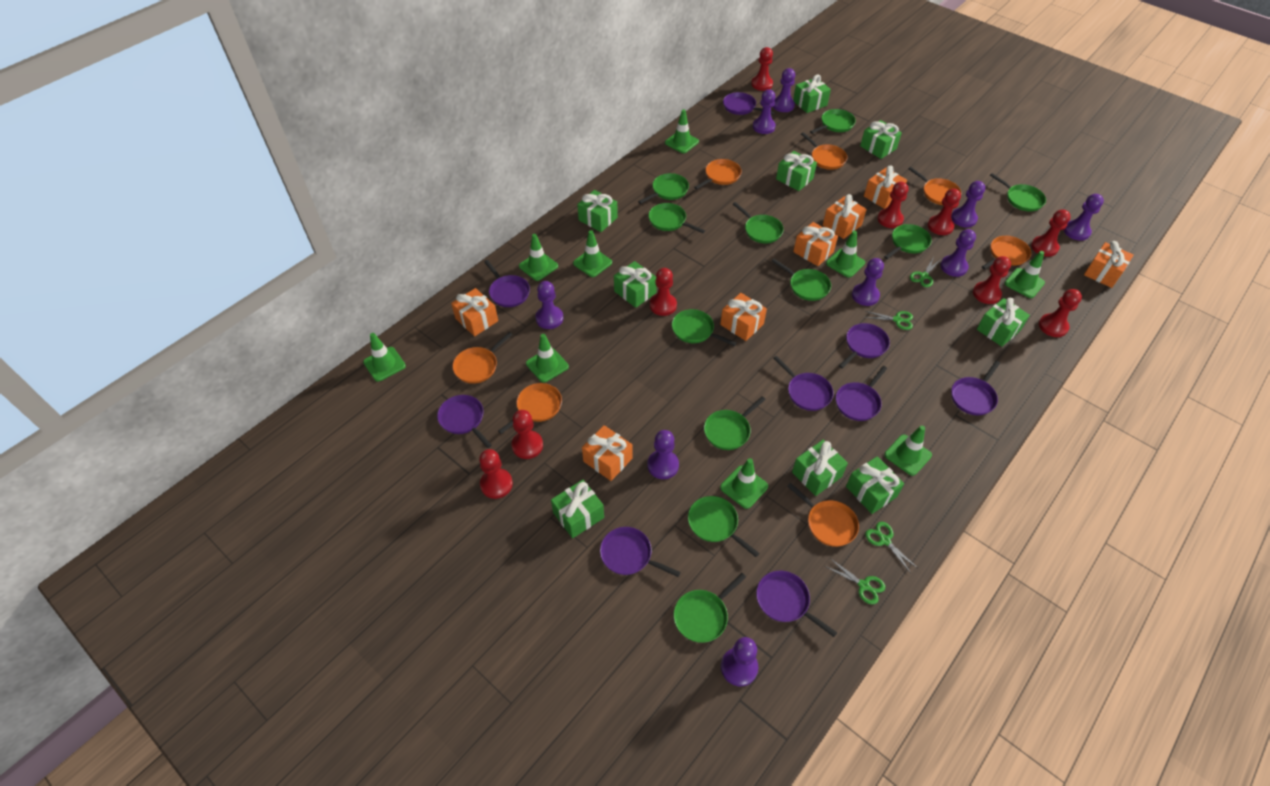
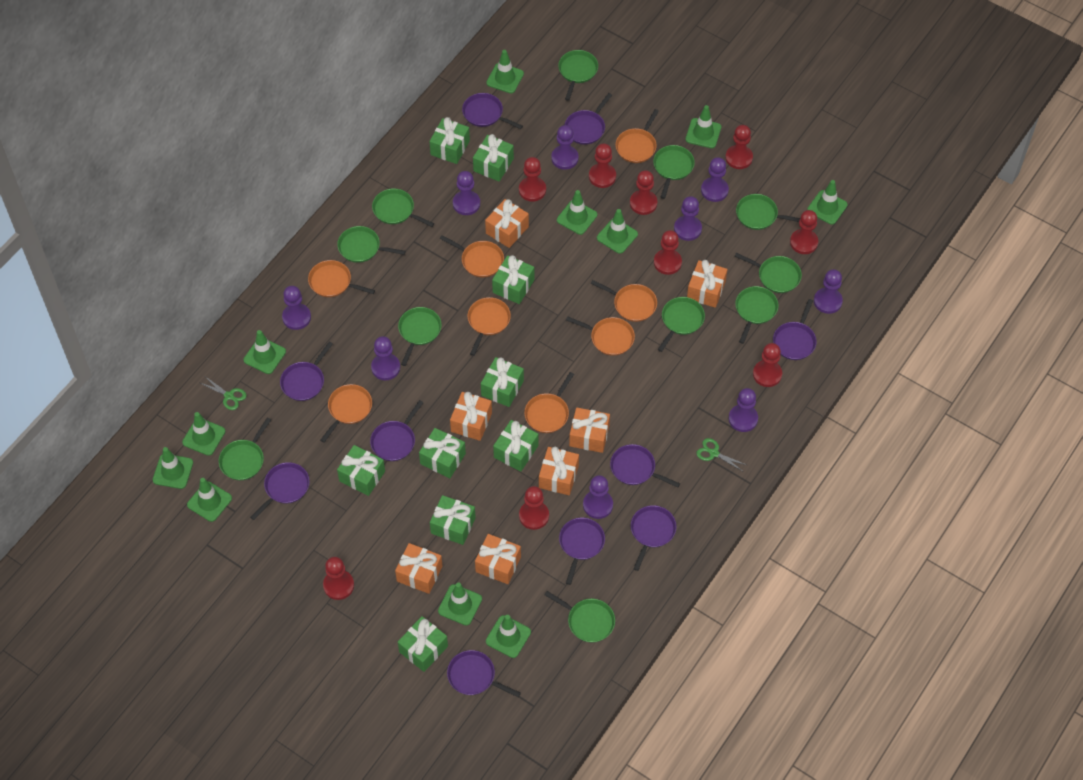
green scissors: 4 -> 2
green traffic cone: 9 -> 11
orange pan: 7 -> 8
purple pan: 9 -> 10

